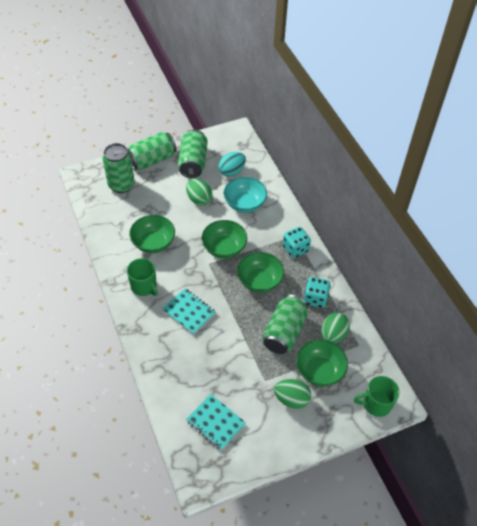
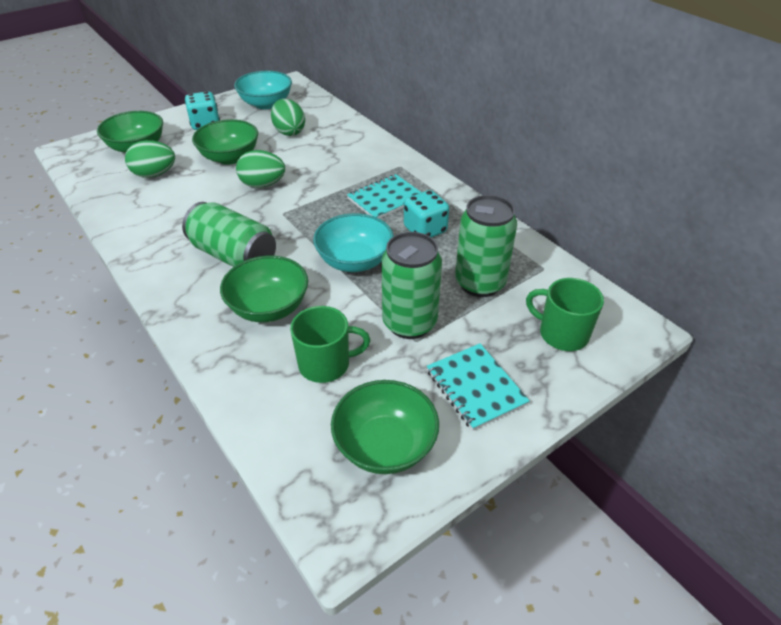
green can: 4 -> 3
turquoise bowl: 1 -> 2
turquoise egg: 1 -> 0

